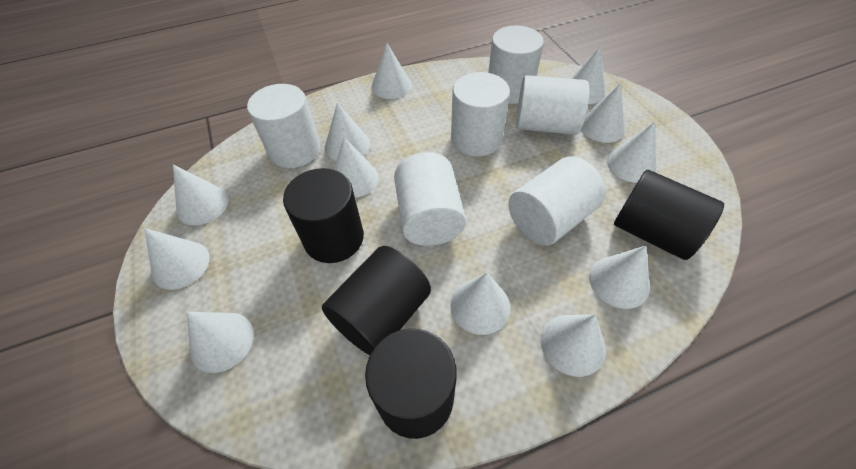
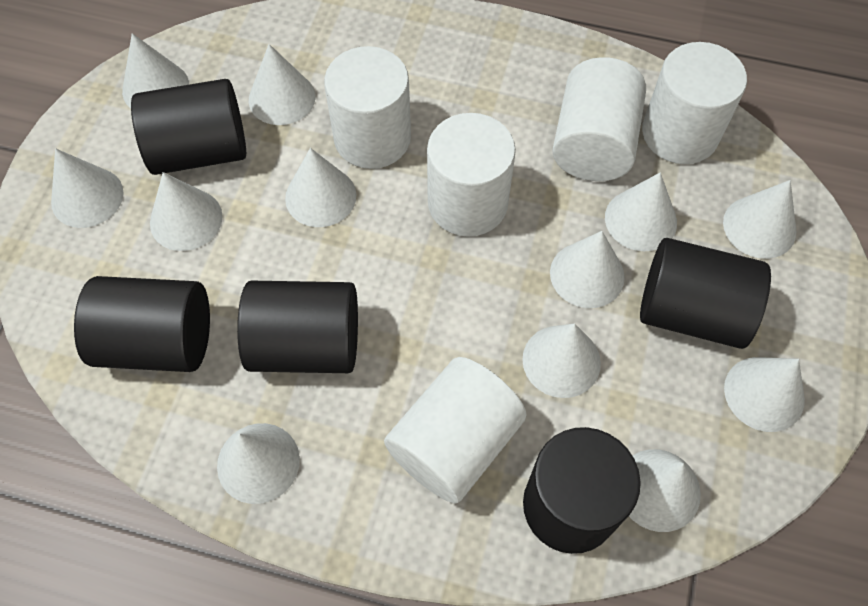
black cylinder: 4 -> 5
white cylinder: 6 -> 5

